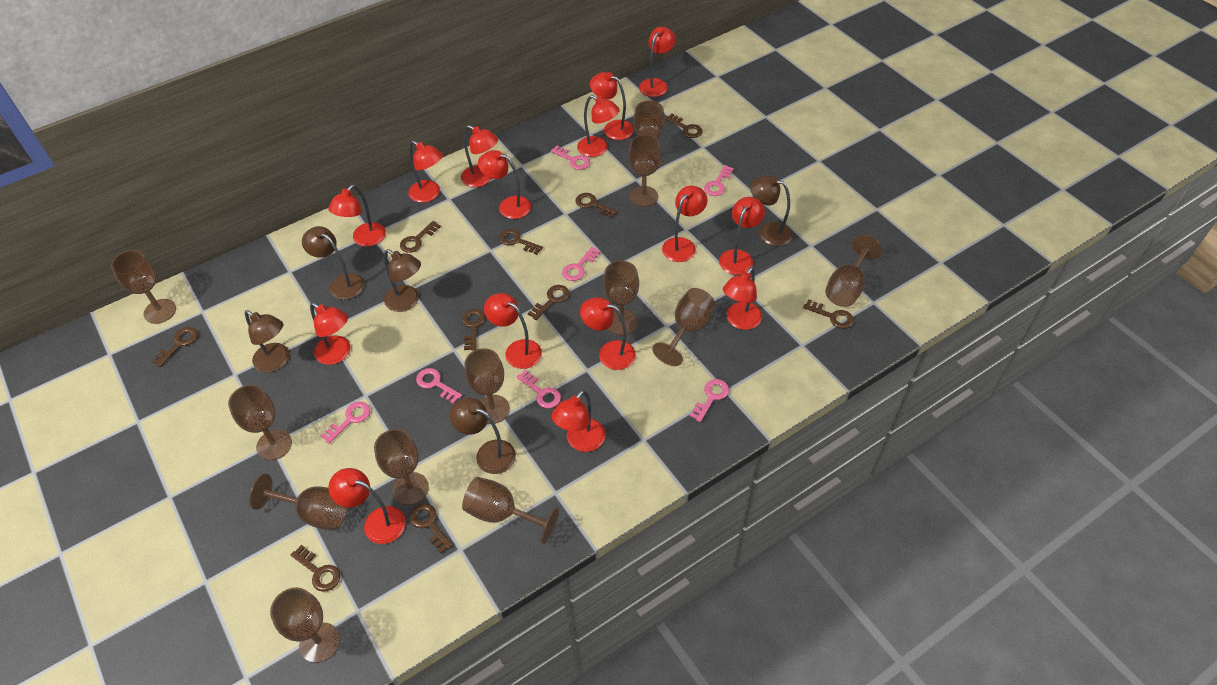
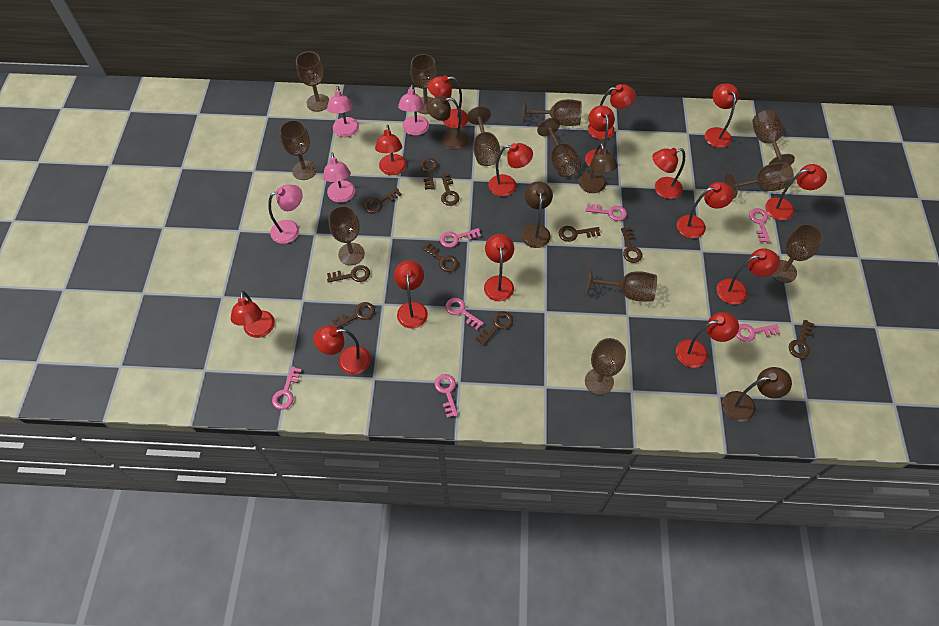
brown lamp: 5 -> 4
pink lamp: 0 -> 4

